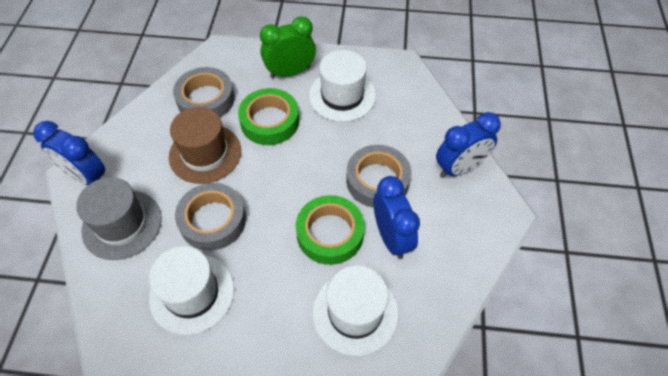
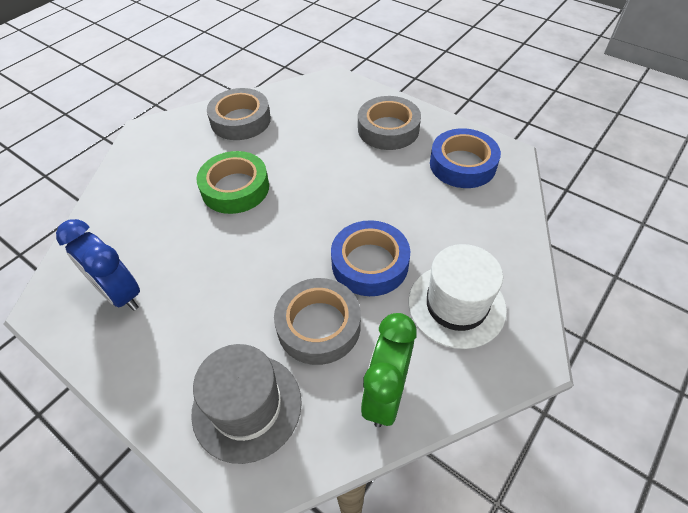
blue clock: 3 -> 1
blue tape: 0 -> 2
brown hat: 1 -> 0
green tape: 2 -> 1
white hat: 3 -> 1

